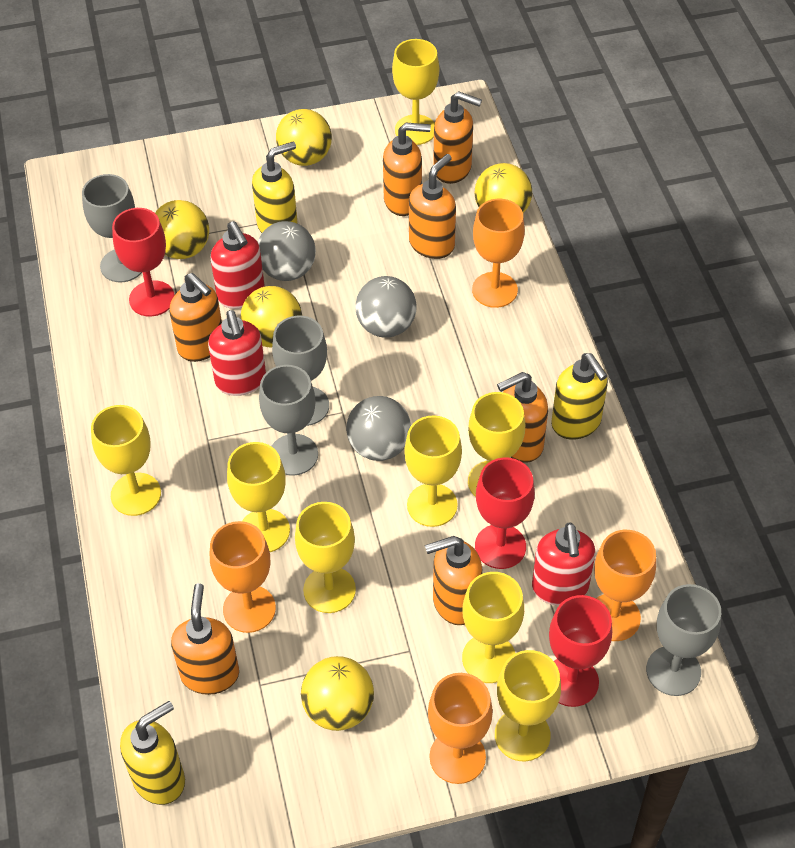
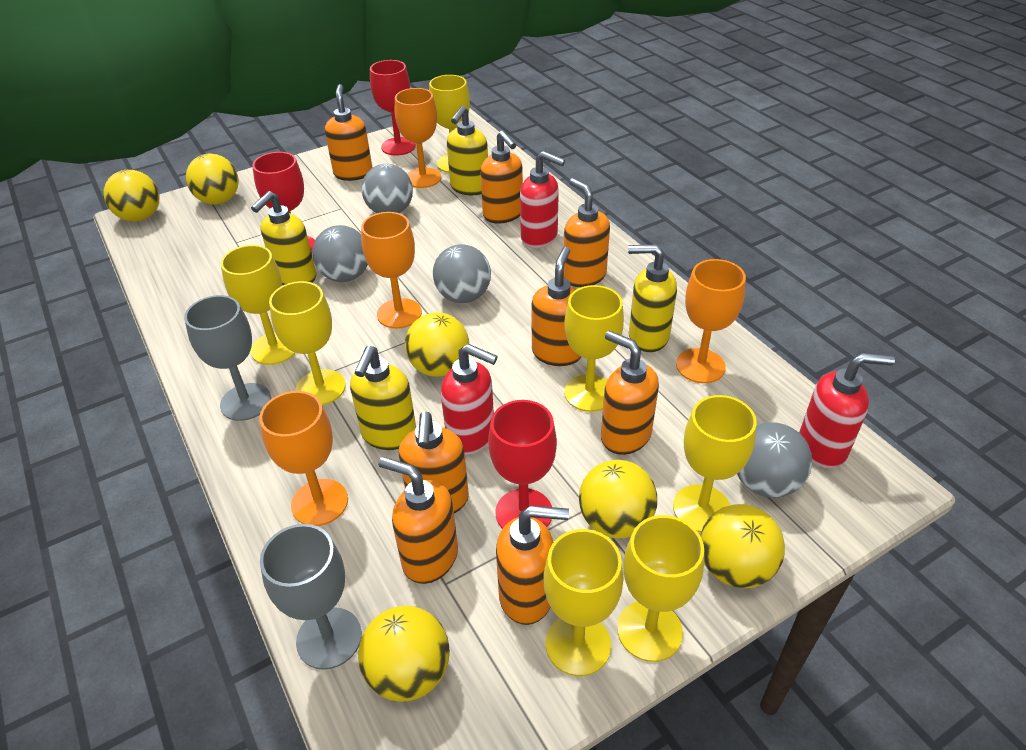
grey ball: 3 -> 4
grey goblet: 4 -> 2
orange soap dispenser: 7 -> 8
yellow ball: 5 -> 6
yellow goblet: 8 -> 7
yellow soap dispenser: 3 -> 4

